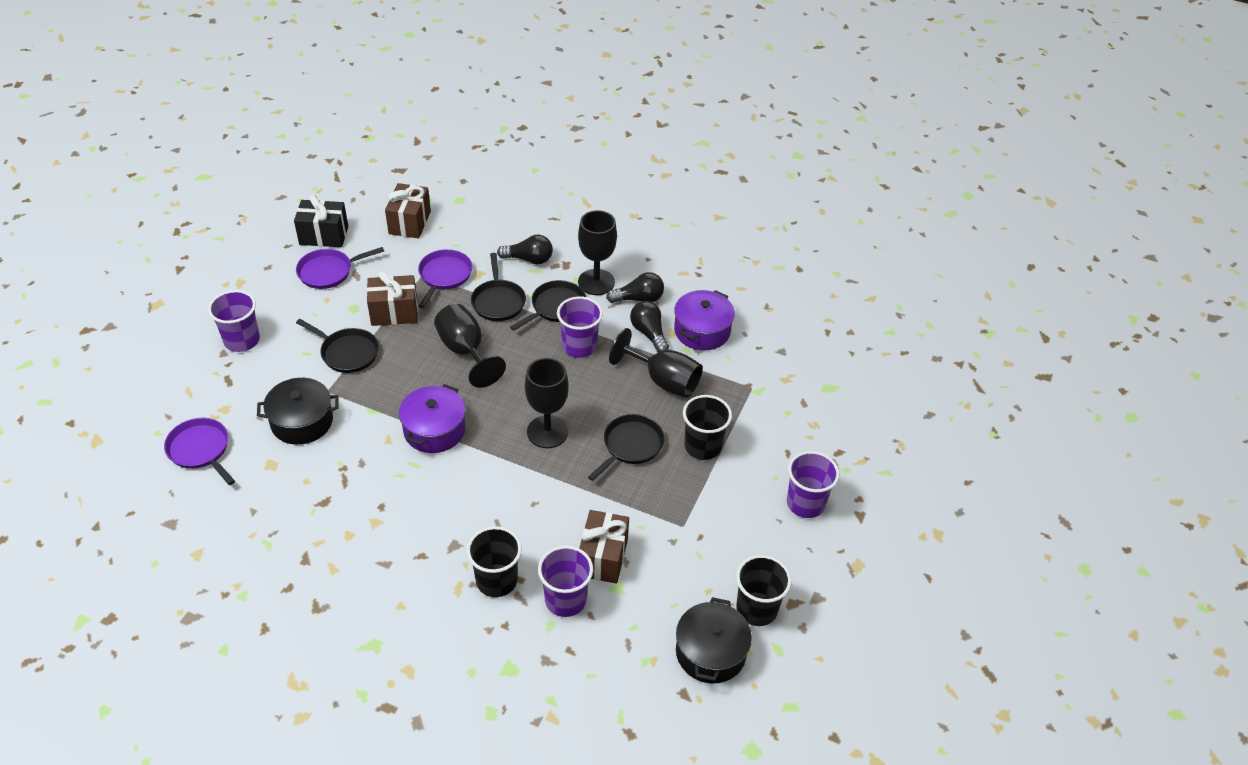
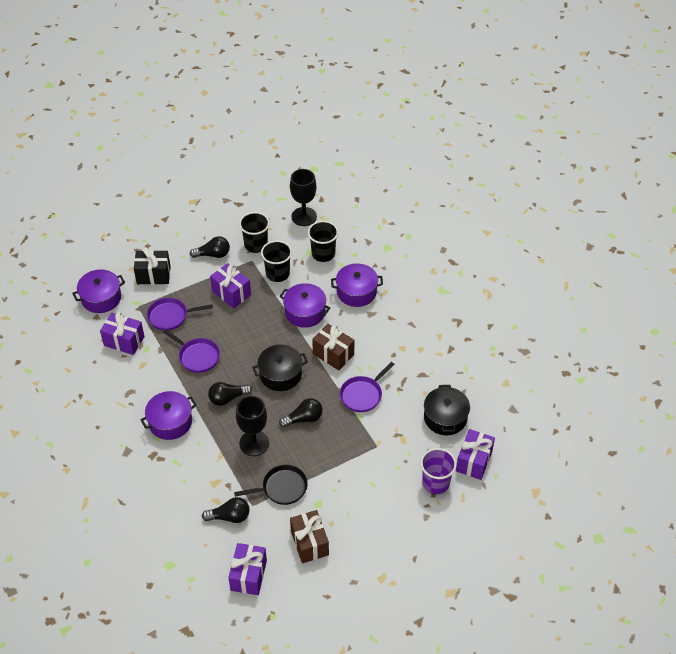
black goblet: 4 -> 2
black light bulb: 3 -> 4
black pan: 4 -> 1
brown gift: 3 -> 2
purple cup: 4 -> 1
purple gift: 0 -> 4
purple pot: 2 -> 4

